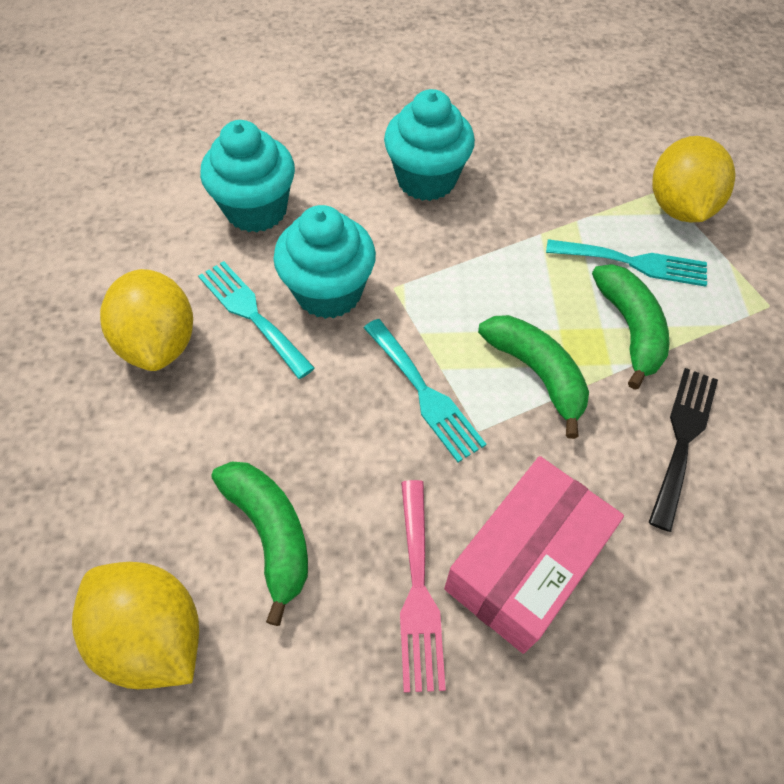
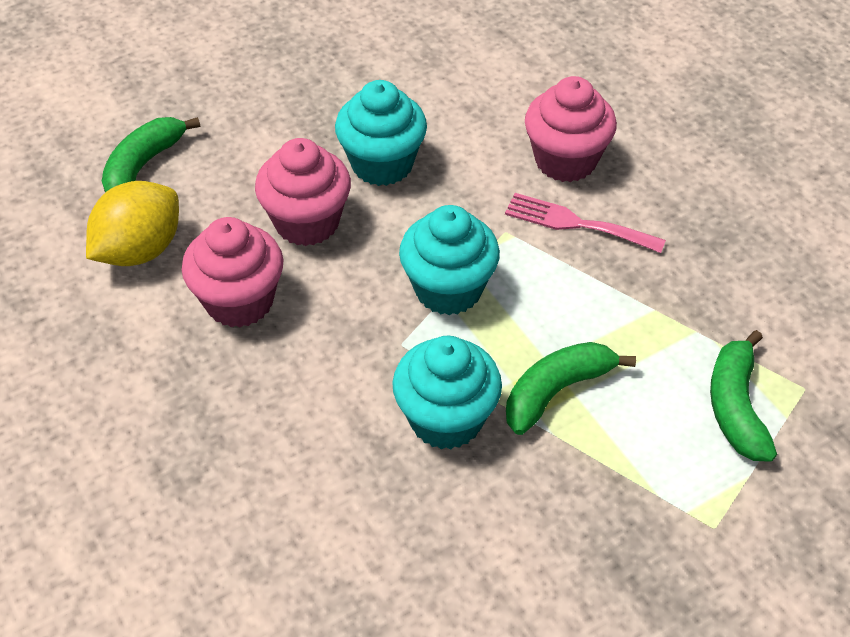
black fork: 1 -> 0
pink box: 1 -> 0
pink cupcake: 0 -> 3
turquoise fork: 3 -> 0
yellow lemon: 3 -> 1

